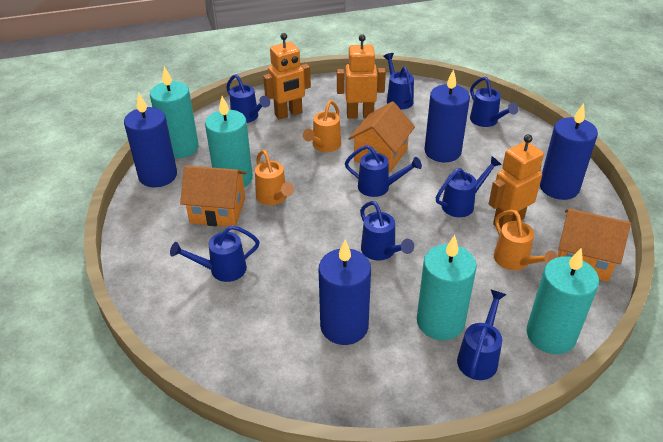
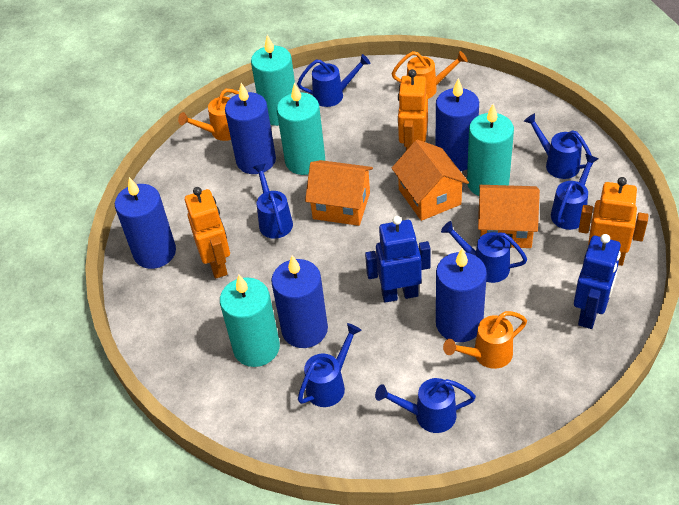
blue candle: 4 -> 5
blue robot: 0 -> 2
blue watering can: 8 -> 7

